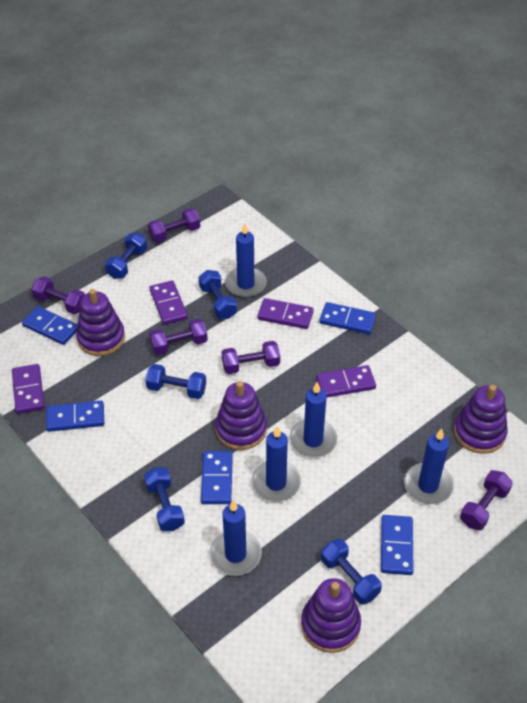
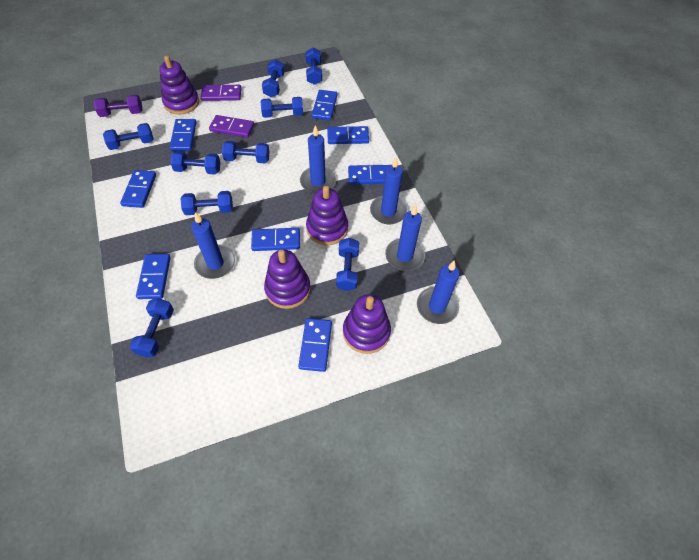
blue domino: 5 -> 8
blue dumbbell: 5 -> 9
purple domino: 4 -> 2
purple dumbbell: 5 -> 1

